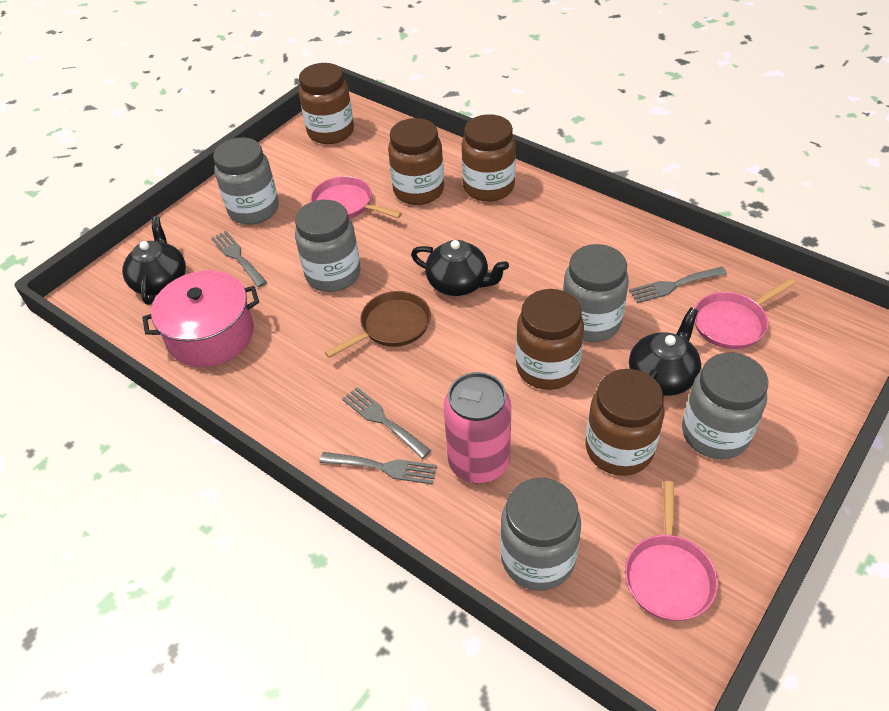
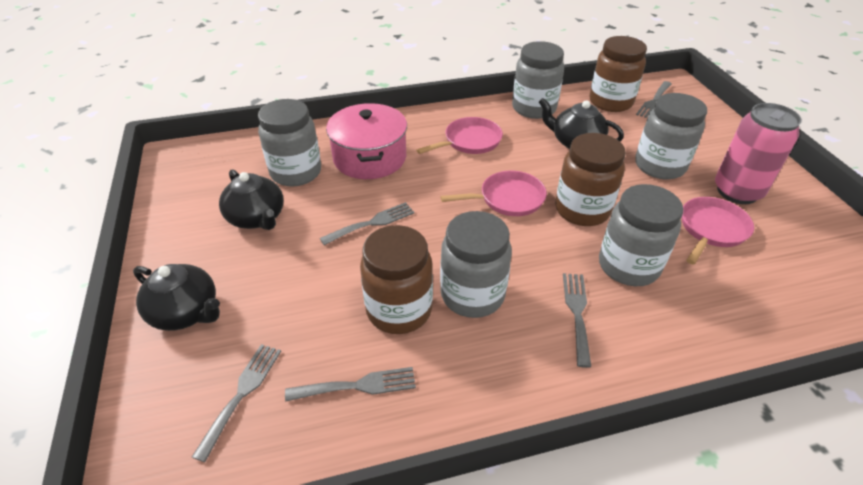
brown jar: 5 -> 3
brown pan: 1 -> 0
grey fork: 4 -> 5

